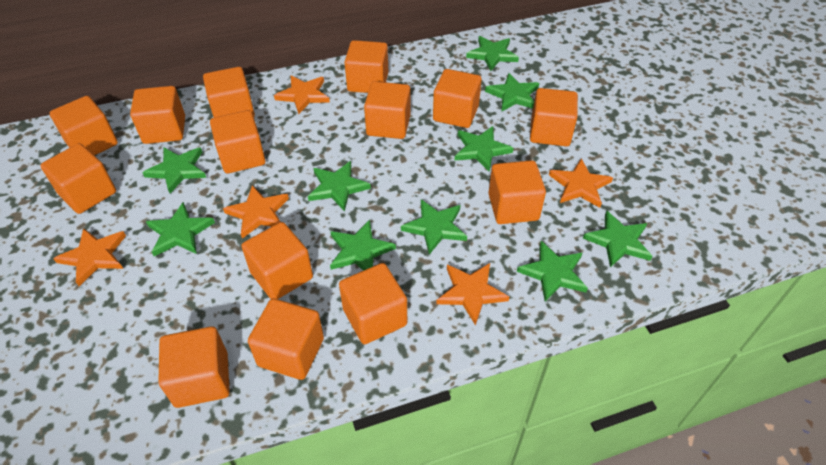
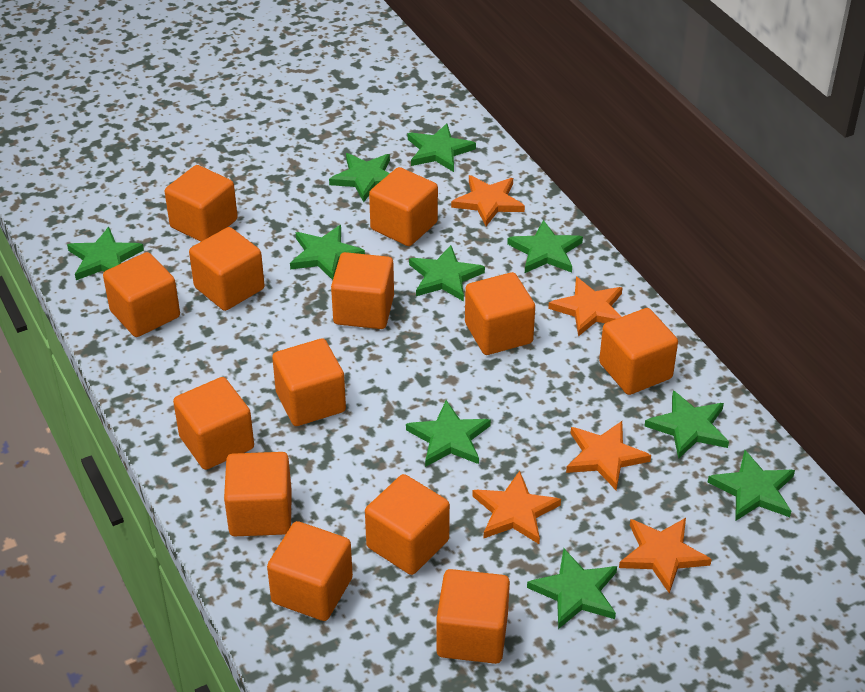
orange cube: 14 -> 13

